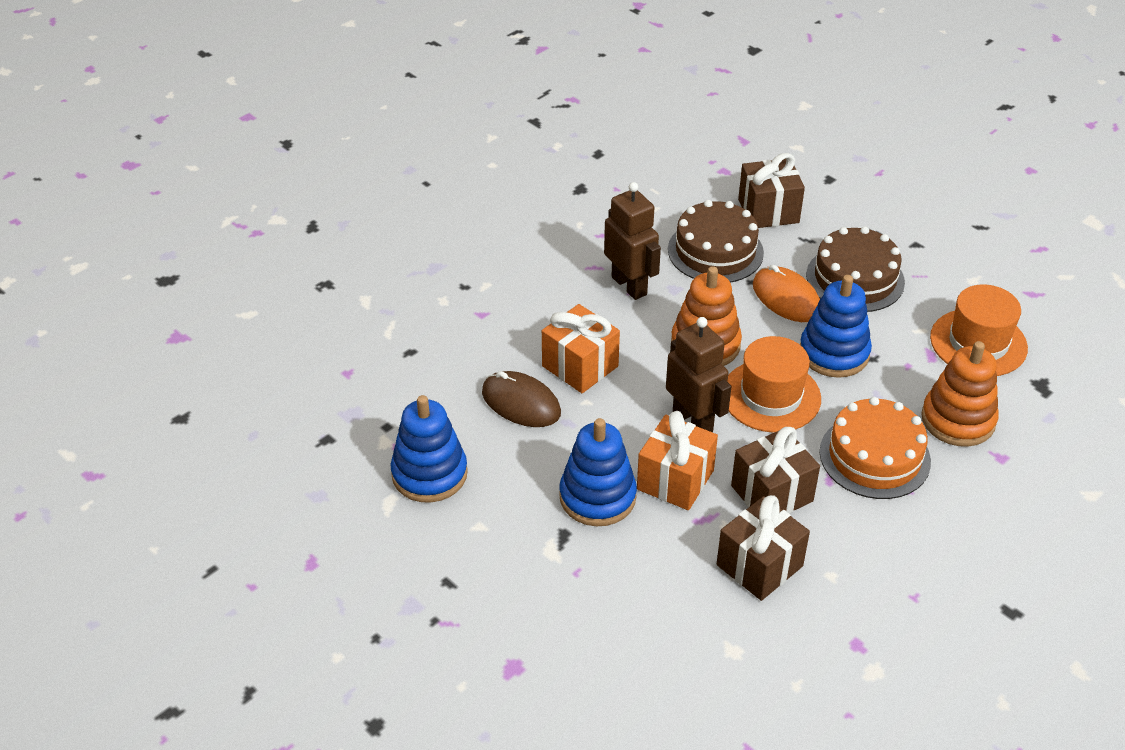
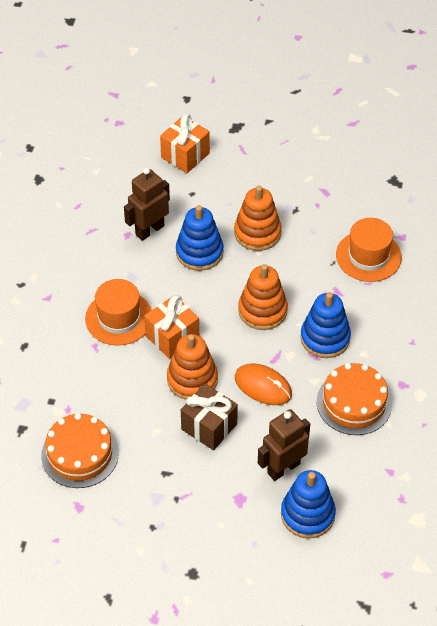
brown cake: 2 -> 0
brown gift: 3 -> 1
brown mouse: 1 -> 0
orange cake: 1 -> 2
orange stacking toy: 2 -> 3

